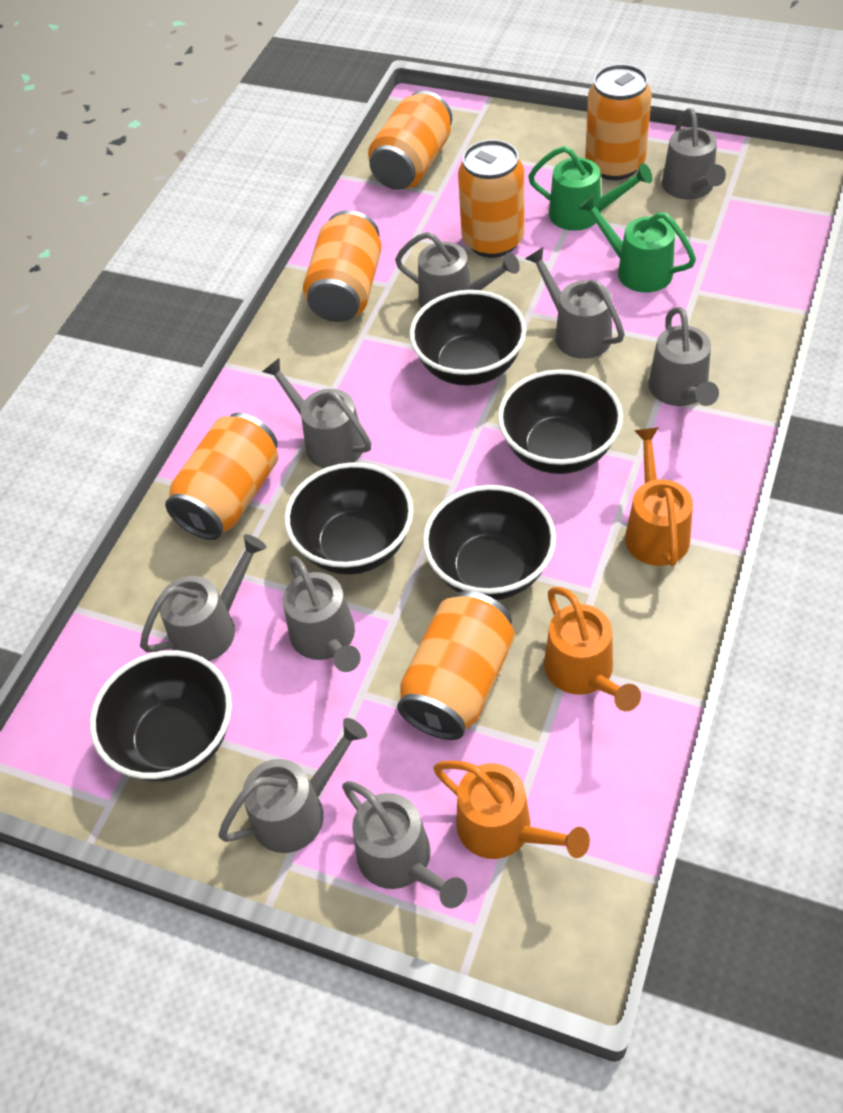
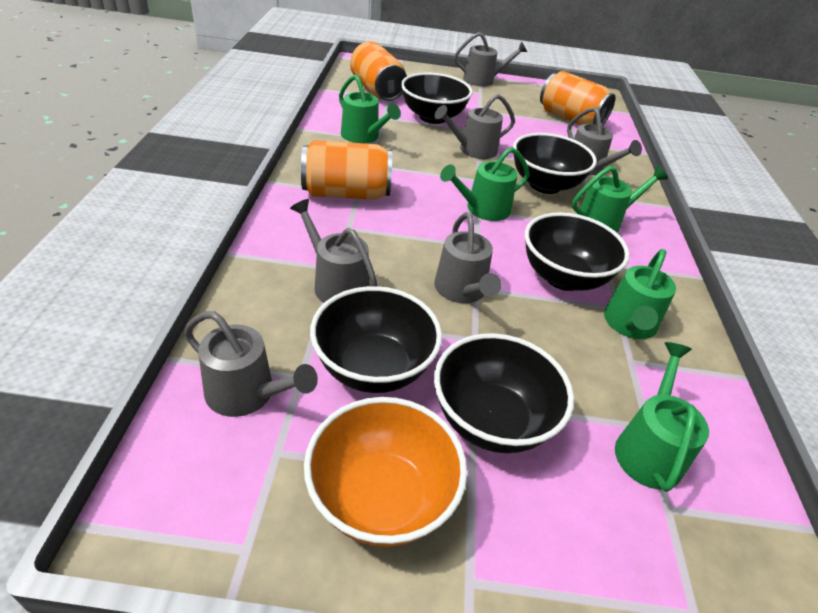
green watering can: 2 -> 5
grey watering can: 9 -> 6
orange bowl: 0 -> 1
orange can: 6 -> 3
orange watering can: 3 -> 0

